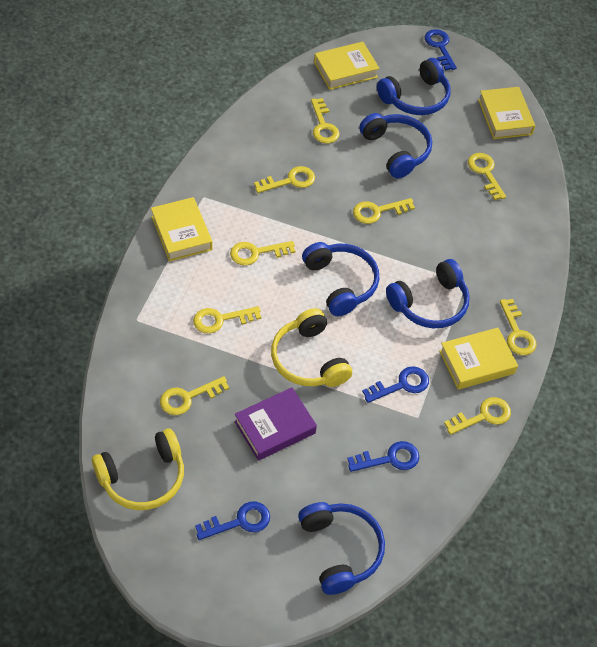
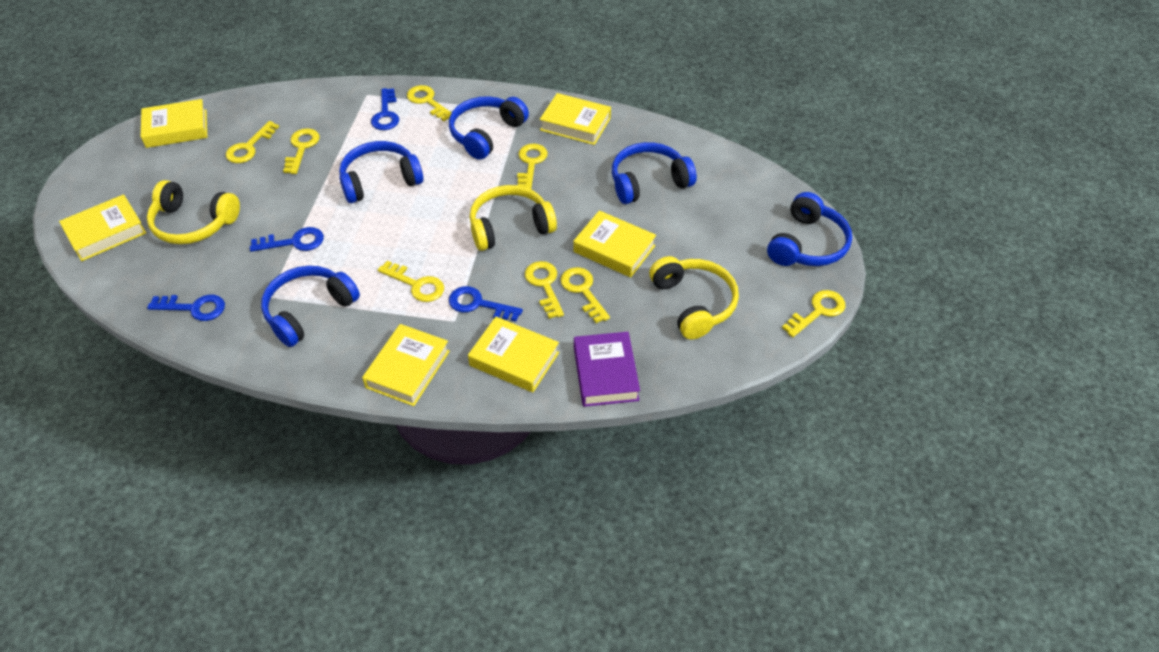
yellow book: 4 -> 6
yellow headphones: 2 -> 3
yellow key: 9 -> 8

